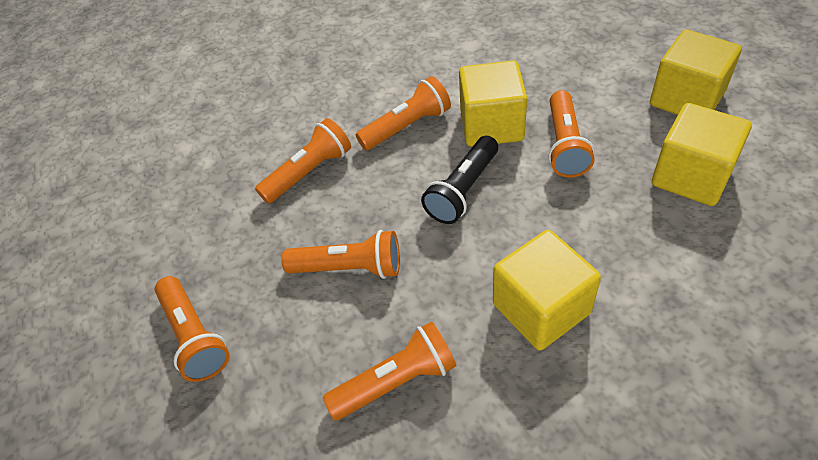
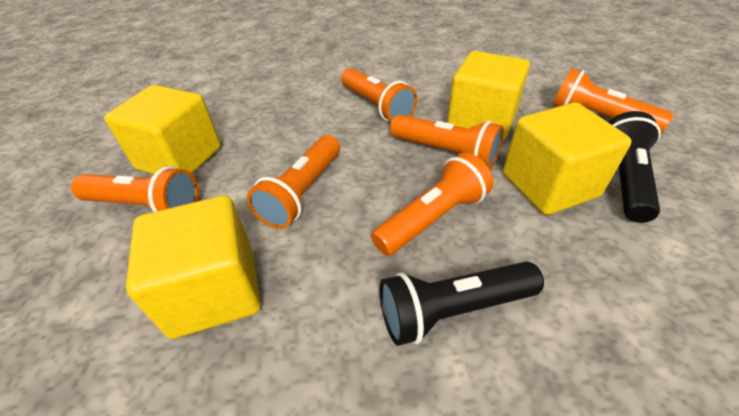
black flashlight: 1 -> 2

